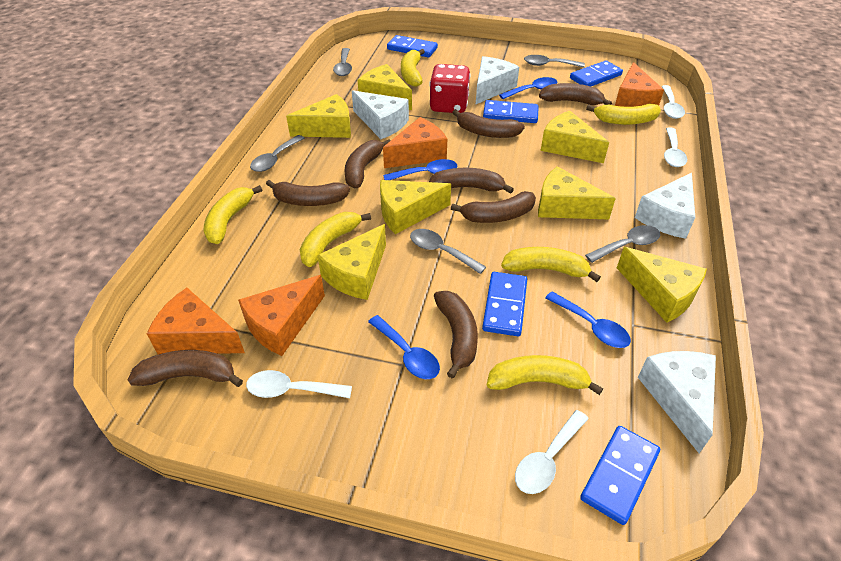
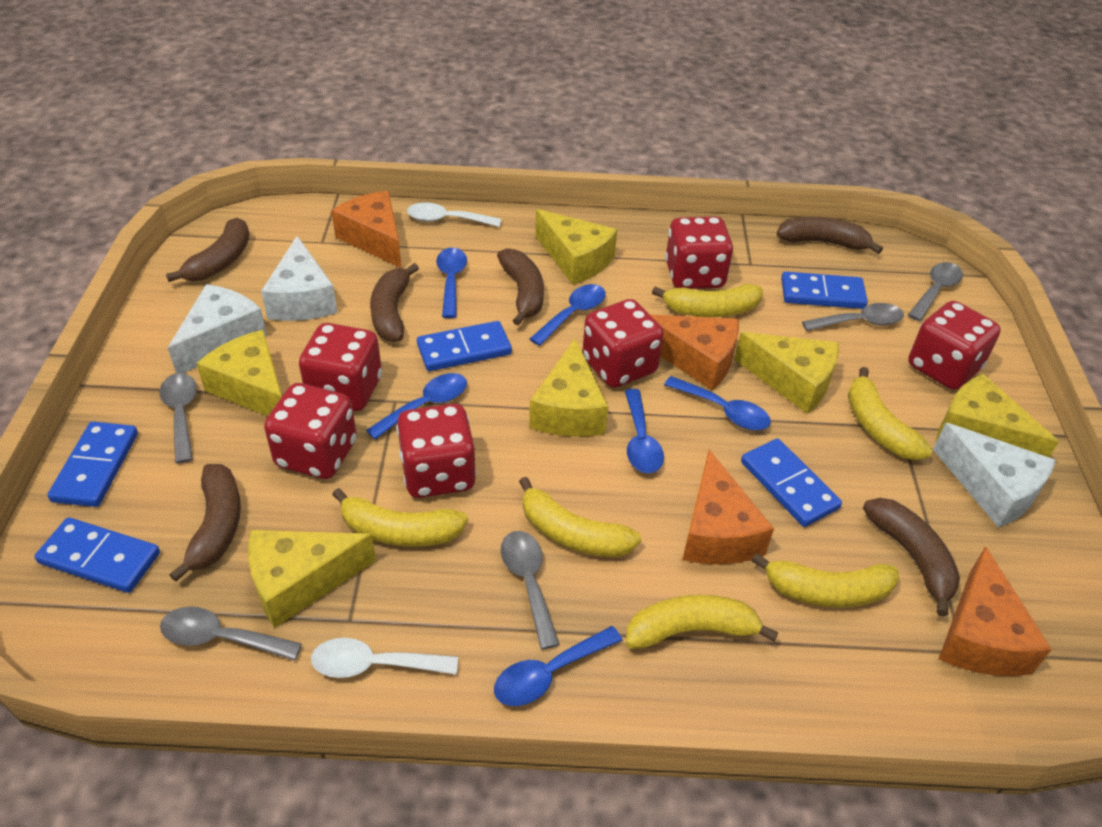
blue spoon: 4 -> 6
brown banana: 8 -> 6
red dice: 1 -> 6
white cheese: 4 -> 3
white spoon: 4 -> 2
yellow cheese: 7 -> 6

